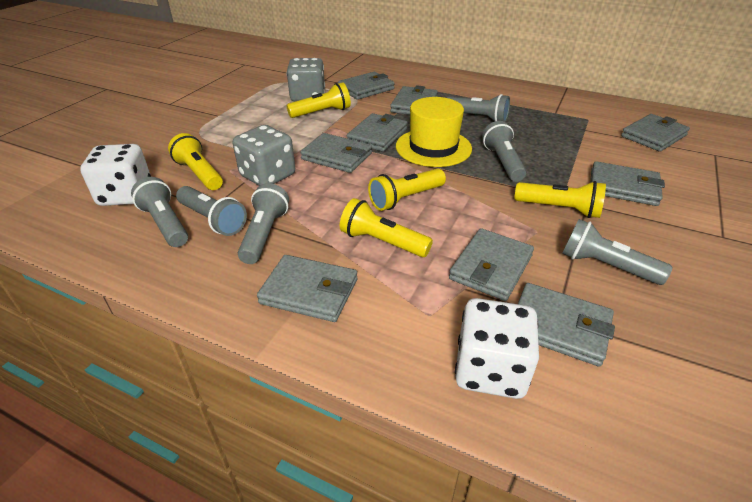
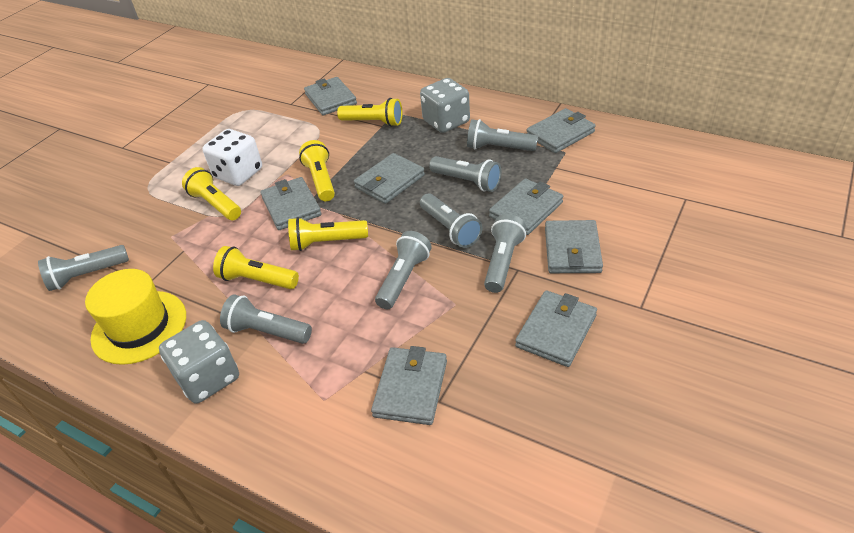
grey flashlight: 6 -> 7
grey wallet: 9 -> 8
white dice: 2 -> 1

